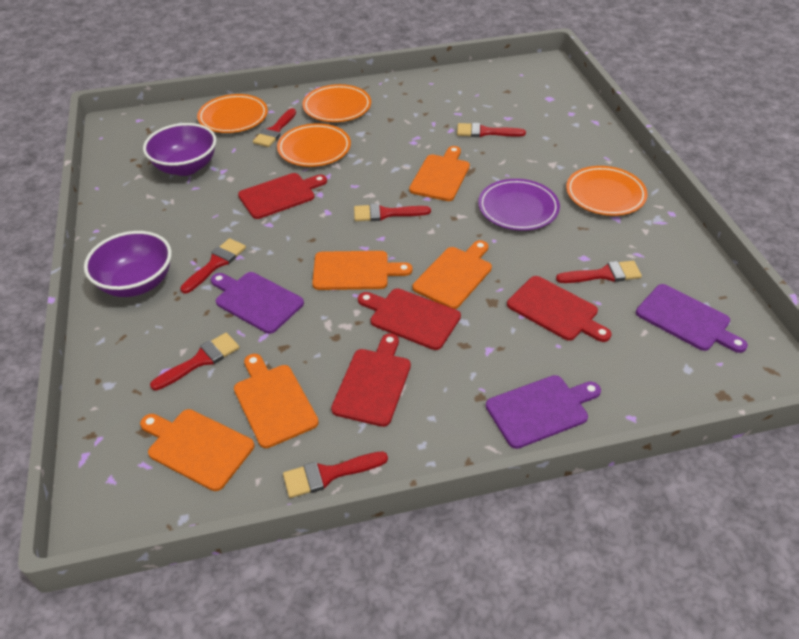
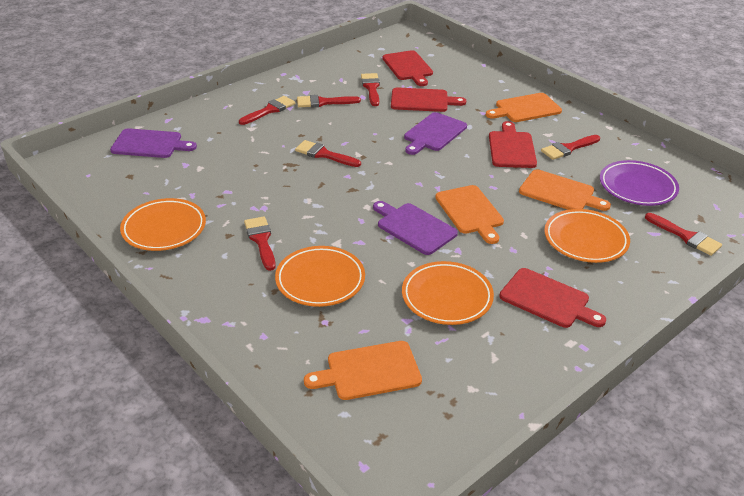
orange cutting board: 5 -> 4
purple bowl: 2 -> 0

